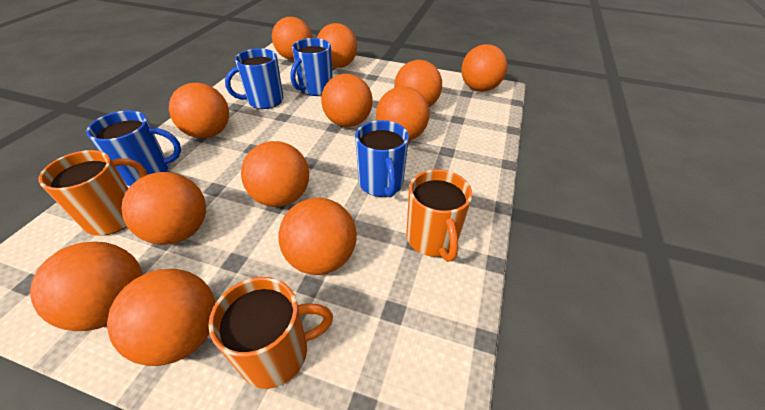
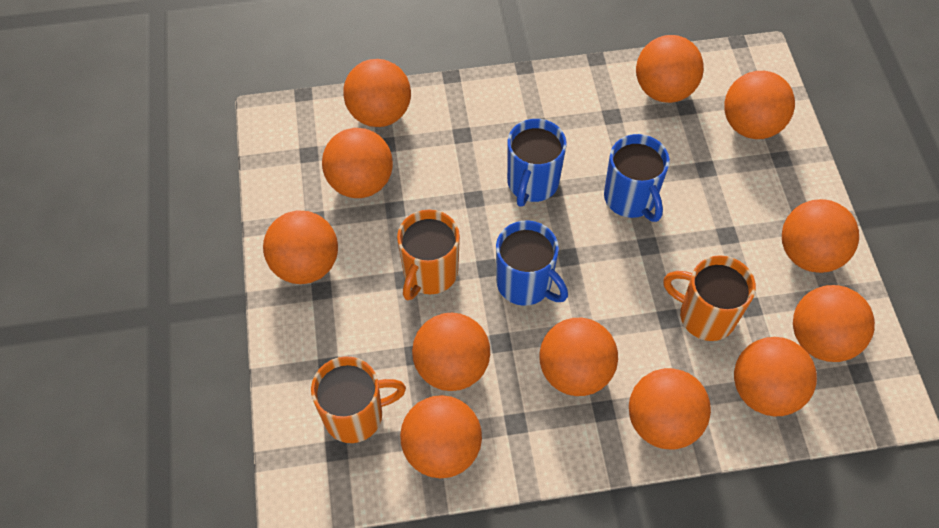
blue mug: 4 -> 3

